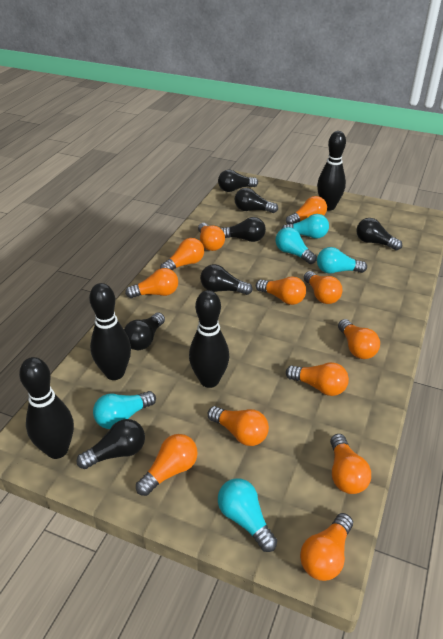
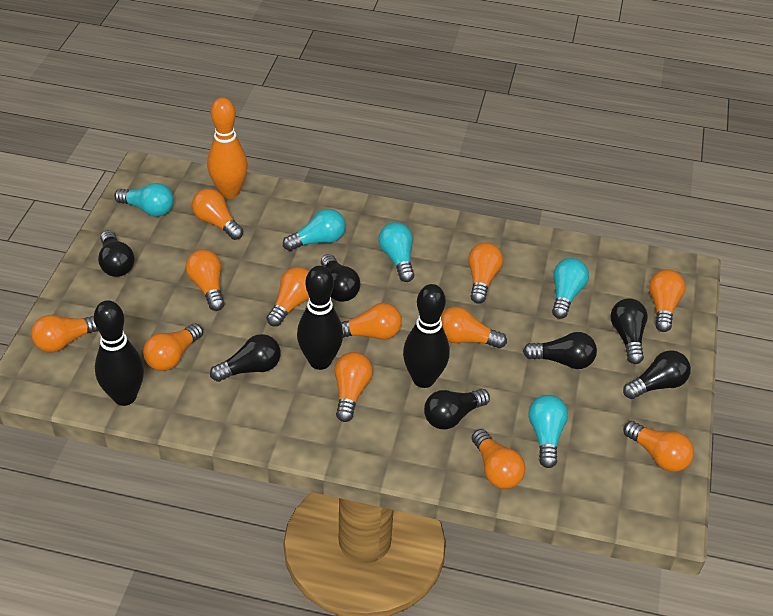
black bowling pin: 4 -> 3
orange bowling pin: 0 -> 1

